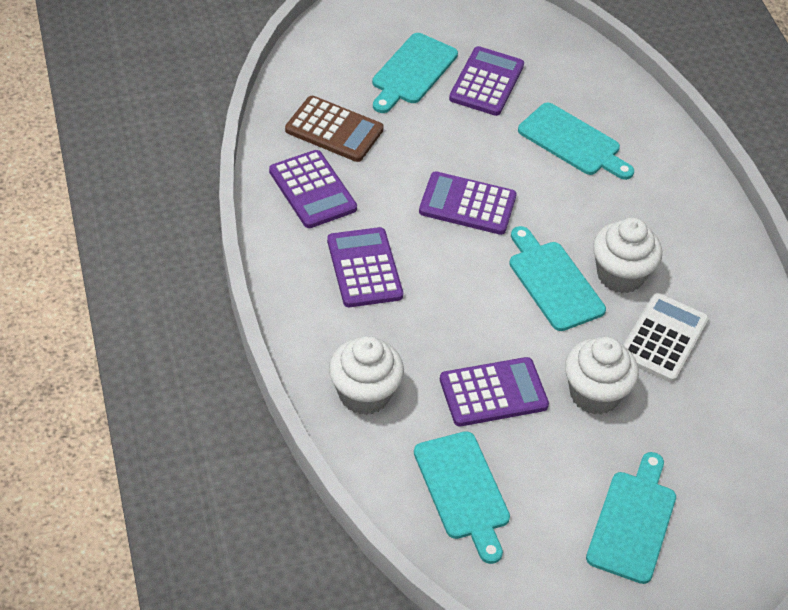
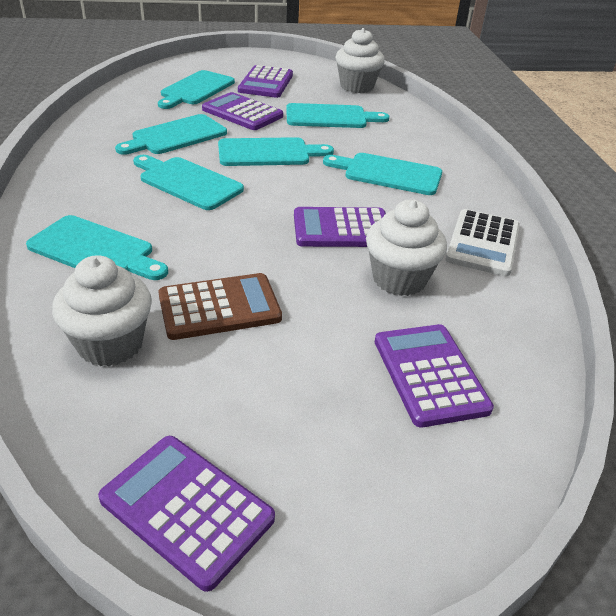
turquoise cutting board: 5 -> 7

